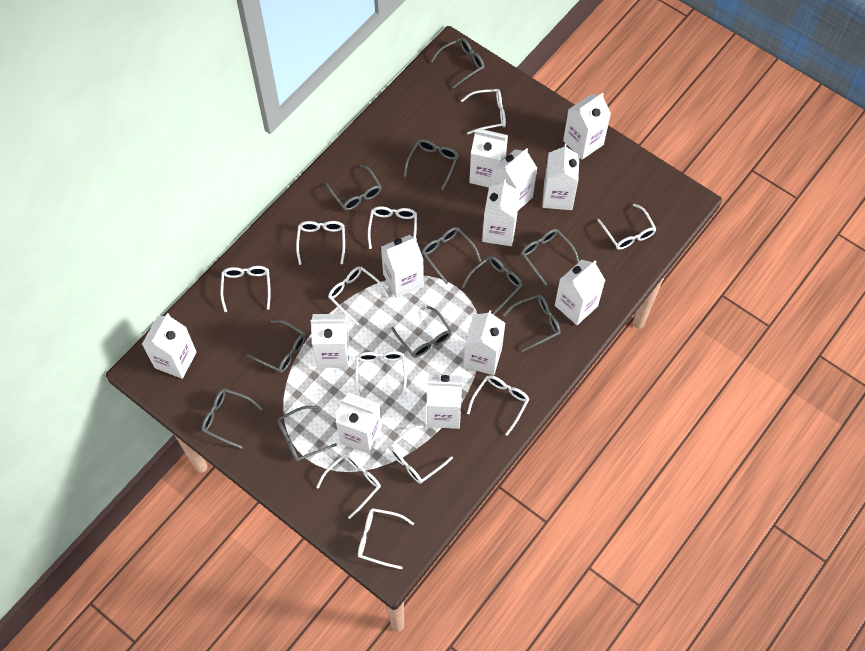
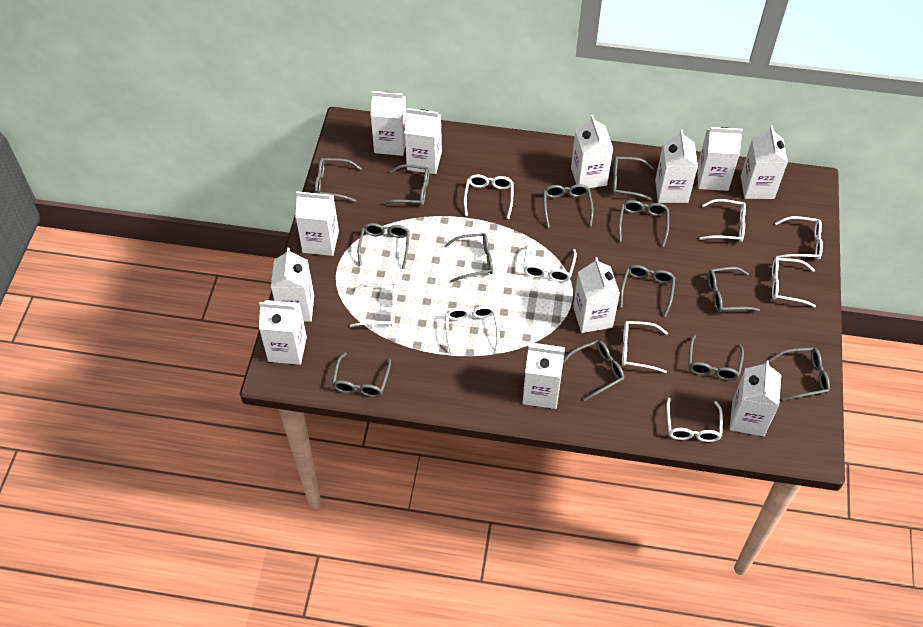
grey glasses: 11 -> 13
white glasses: 11 -> 9

